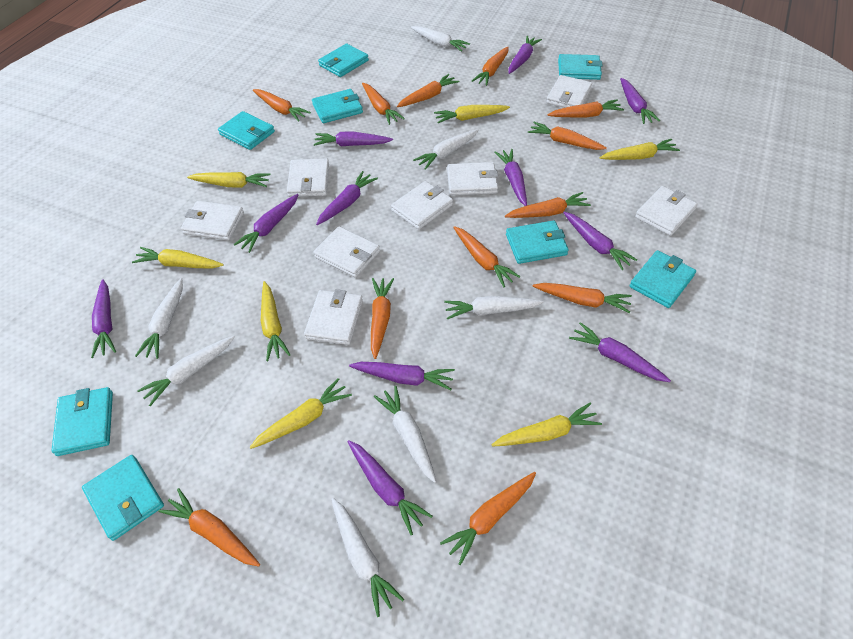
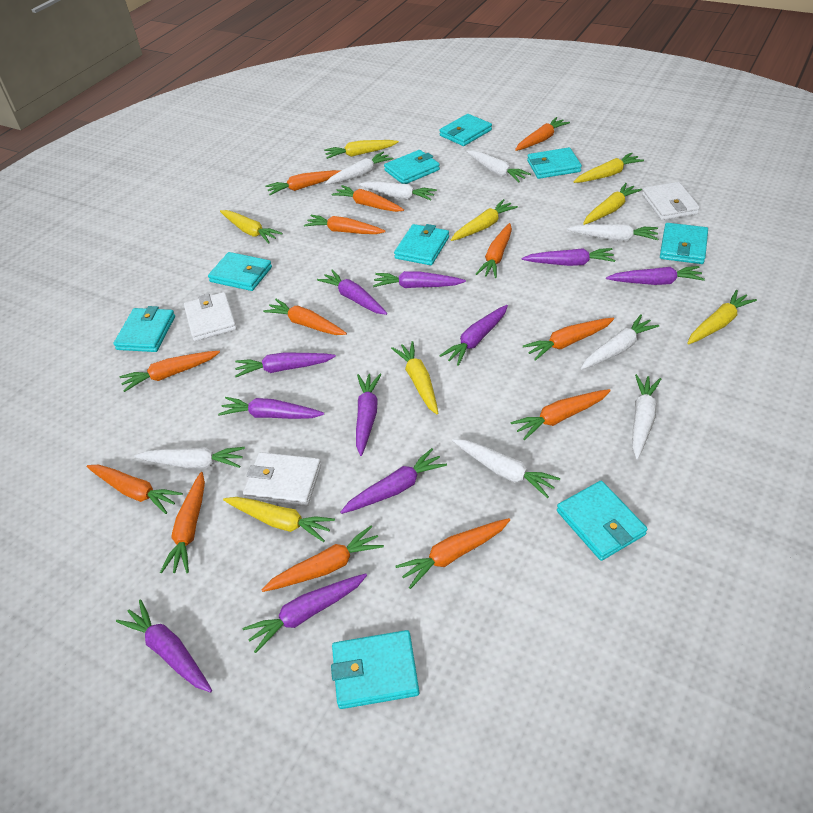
orange carrot: 12 -> 13
turquoise wallet: 8 -> 9
white carrot: 7 -> 8
white wallet: 8 -> 3
yellow carrot: 7 -> 8

